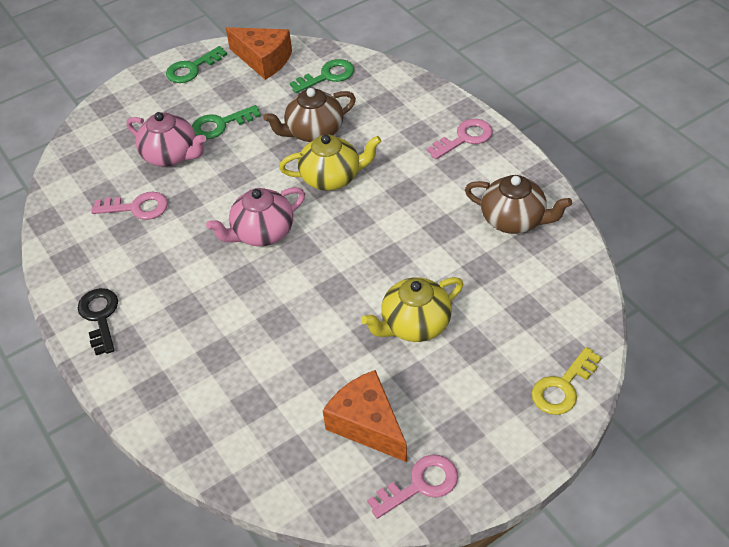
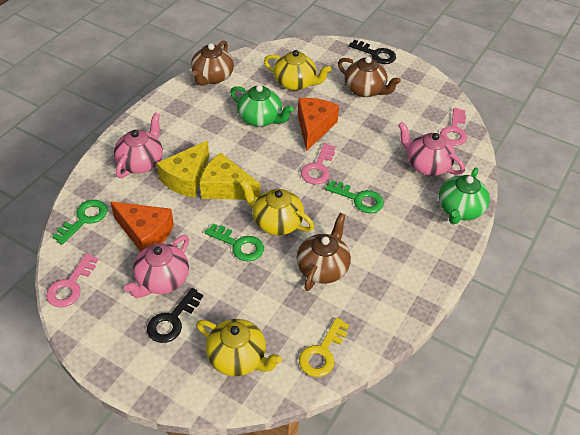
black key: 1 -> 2
brown teapot: 2 -> 3
green teapot: 0 -> 2
pink teapot: 2 -> 3
yellow cheese: 0 -> 2
yellow teapot: 2 -> 3

